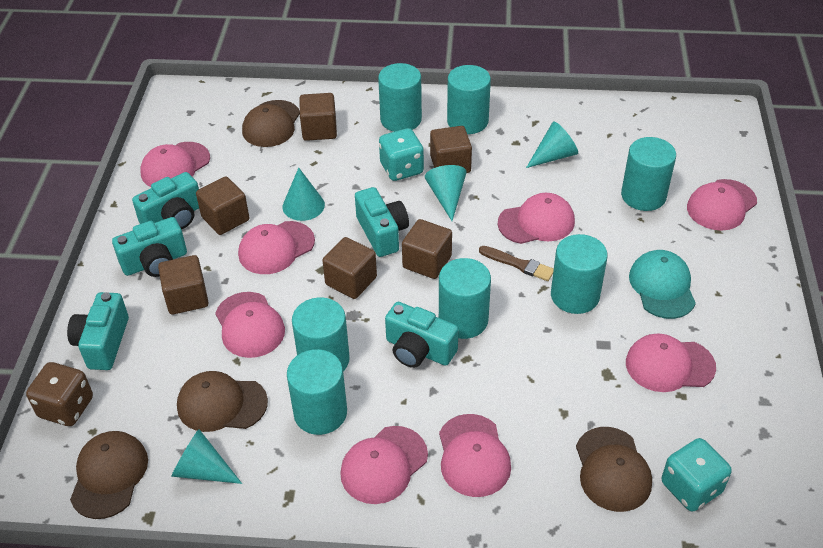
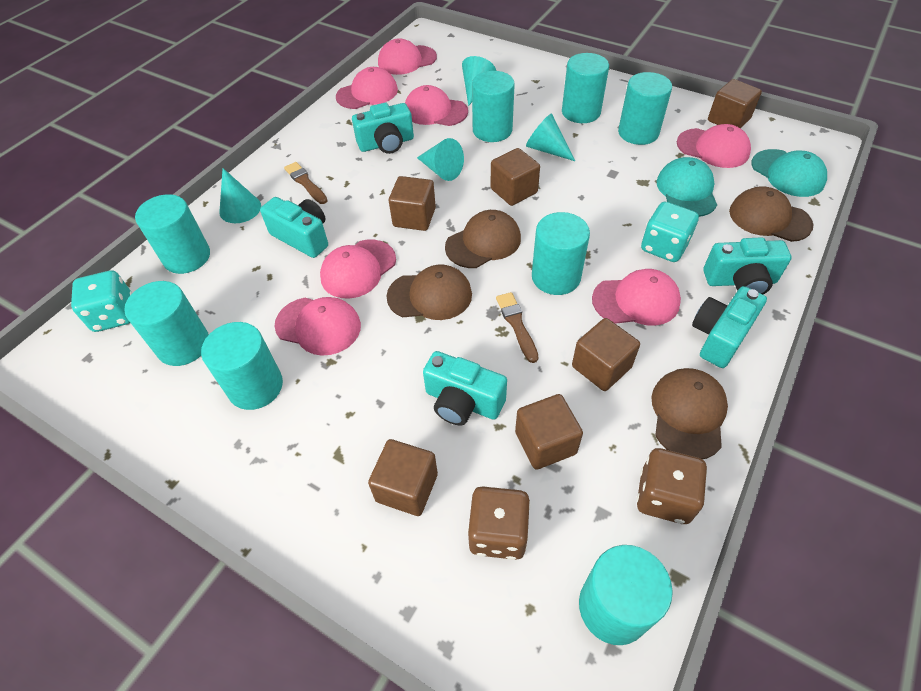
brown brush: 1 -> 2
brown dice: 1 -> 2
pink cap: 8 -> 7
turquoise cap: 1 -> 2
turquoise cylinder: 7 -> 8

